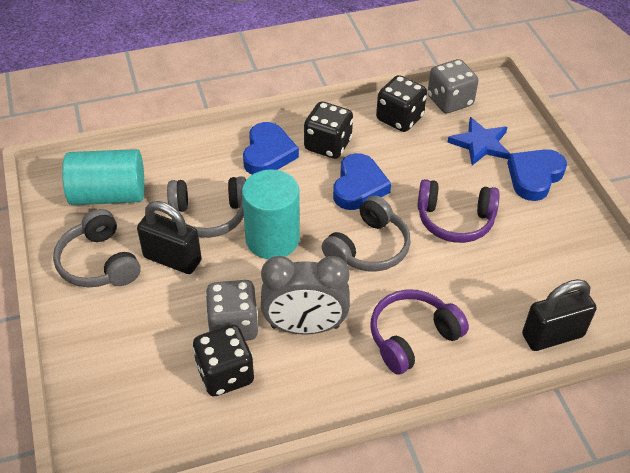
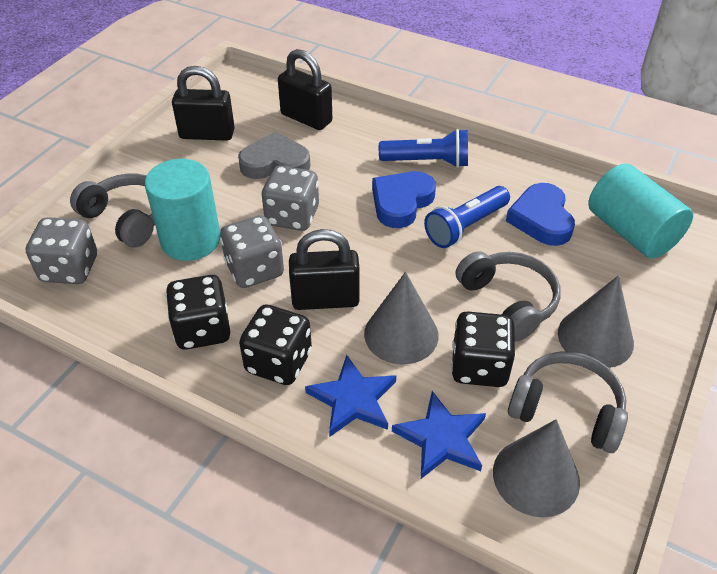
black padlock: 2 -> 3
blue flashlight: 0 -> 2
blue heart: 3 -> 2
blue star: 1 -> 2
grey clock: 1 -> 0
grey cone: 0 -> 3
grey dice: 2 -> 3
grey heart: 0 -> 1
purple headphones: 2 -> 0

